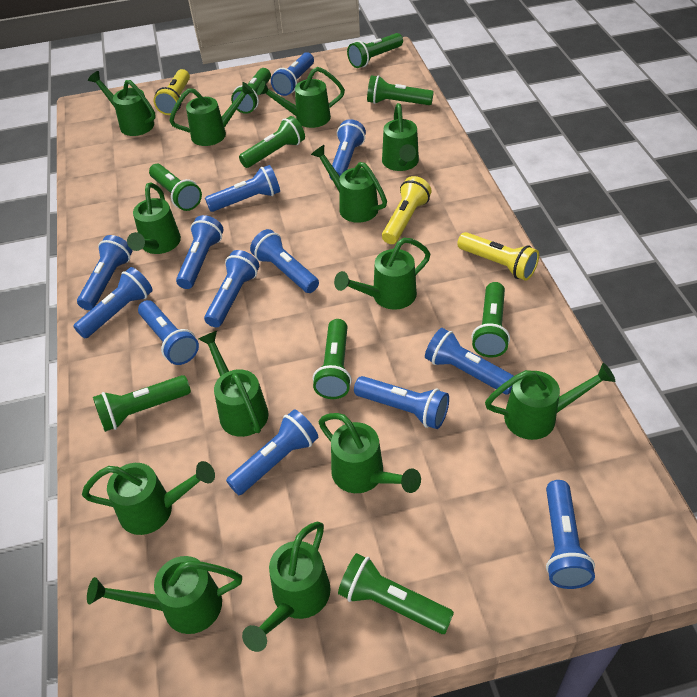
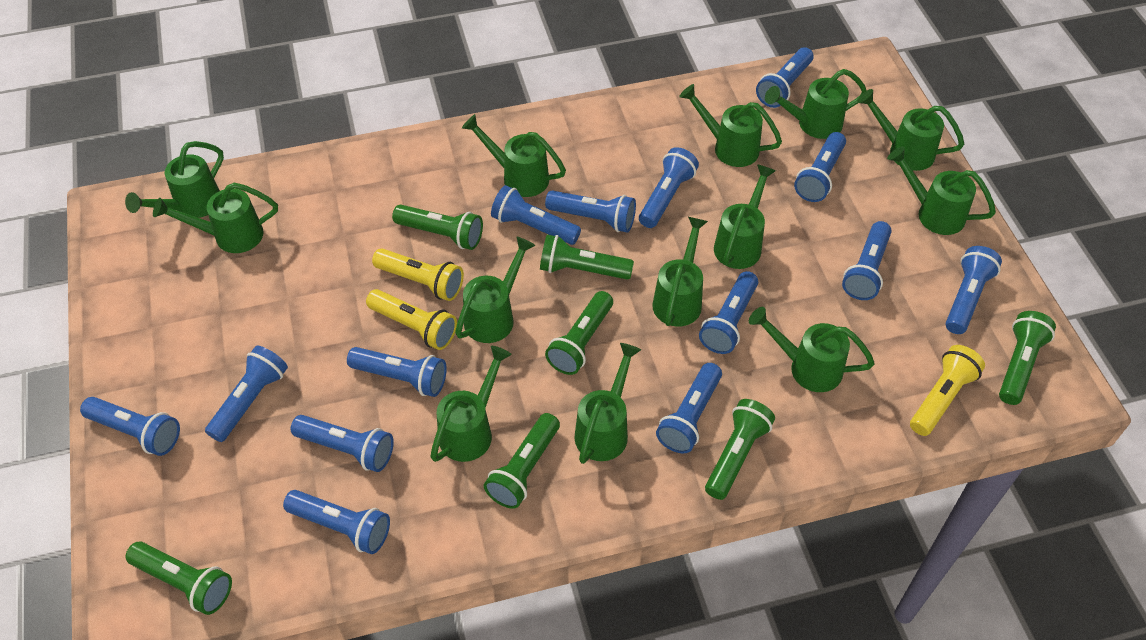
blue flashlight: 13 -> 14
green flashlight: 9 -> 7

